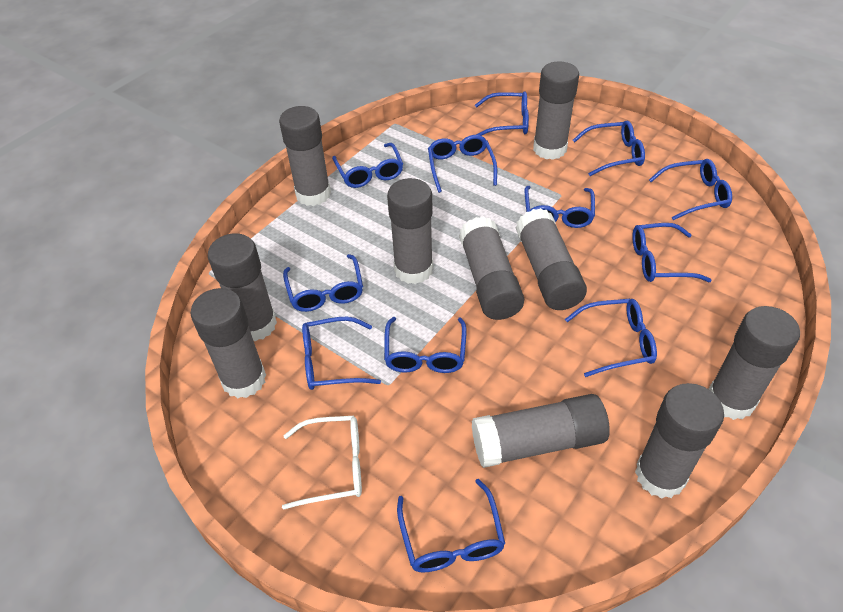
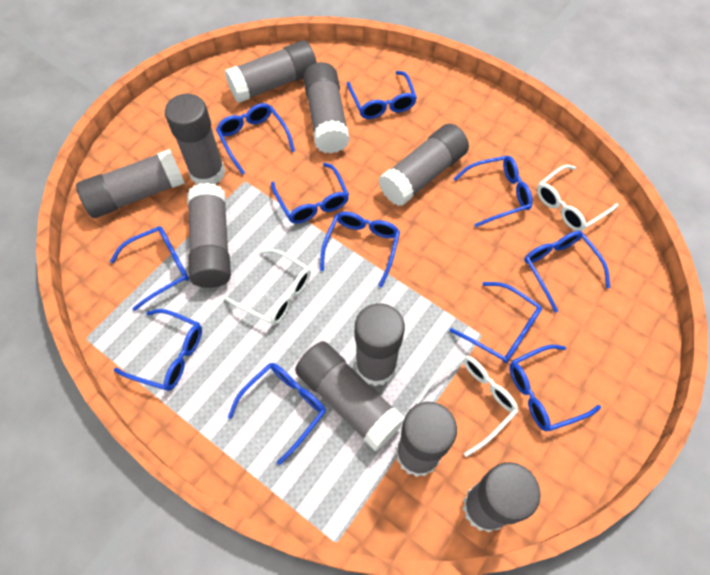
blue glasses: 12 -> 11
white glasses: 1 -> 3

